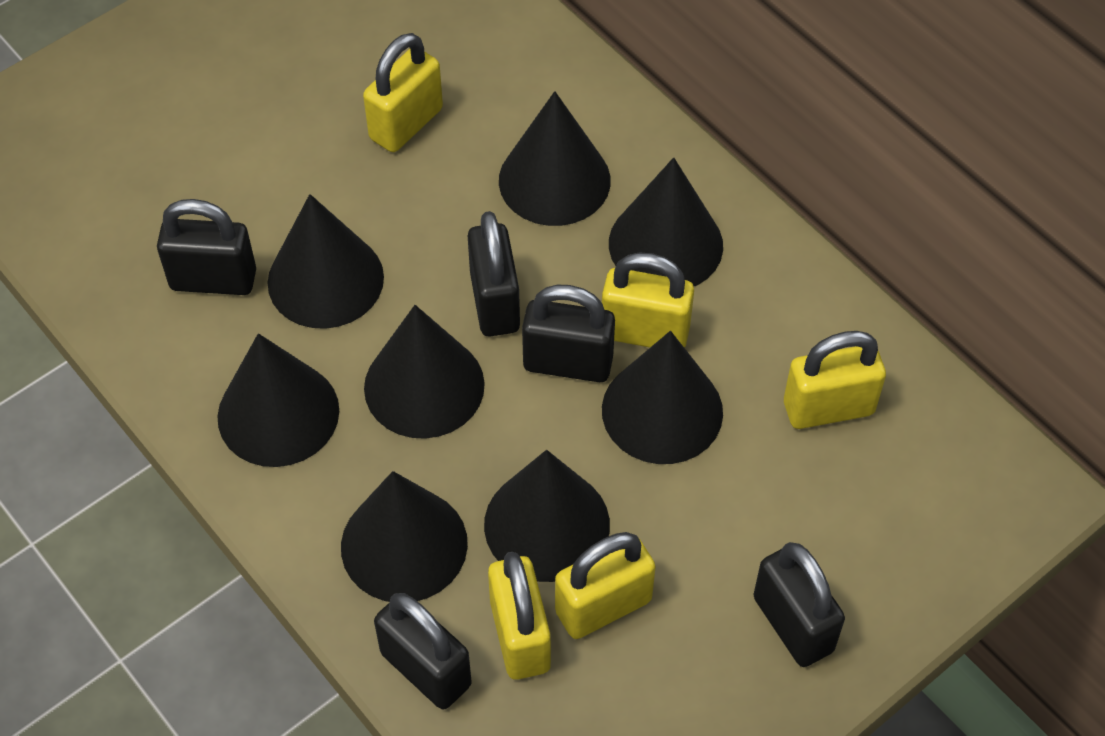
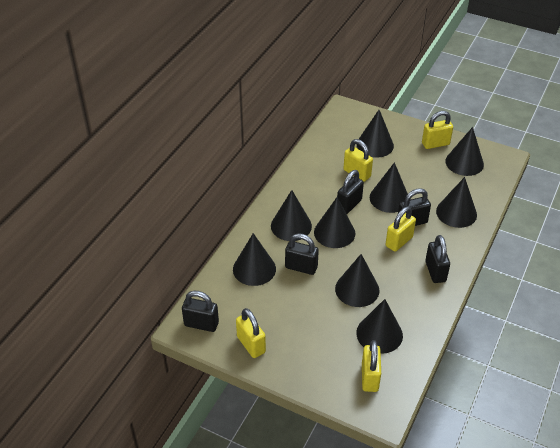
black cone: 8 -> 9

